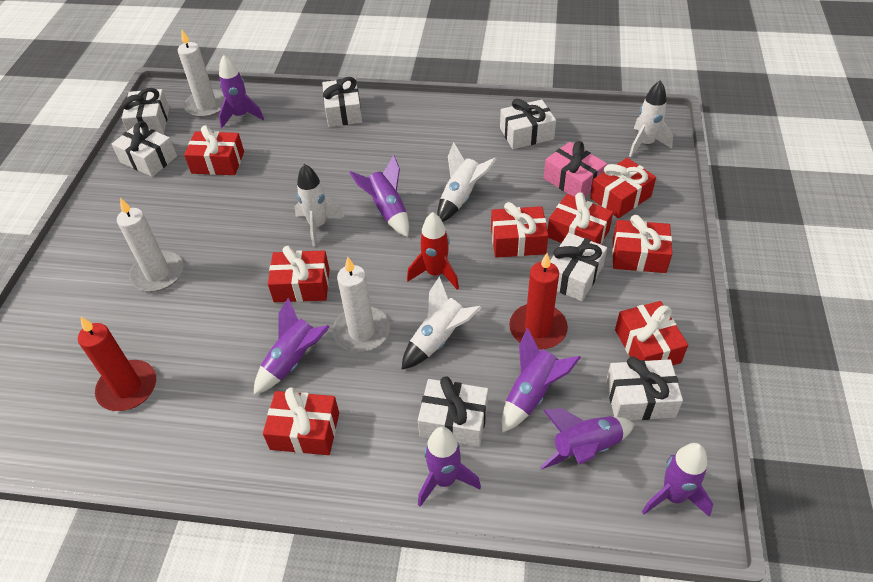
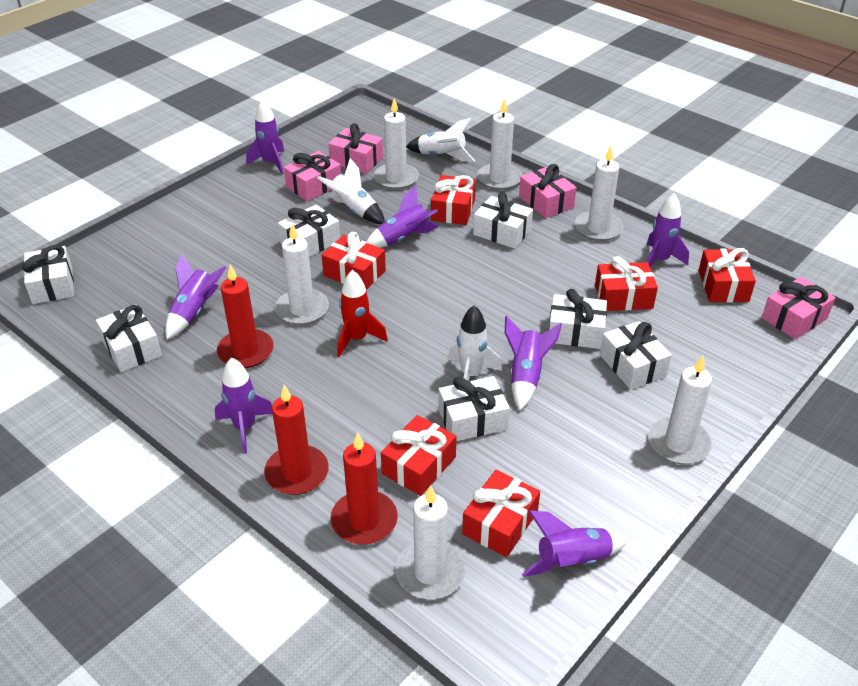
pink gift: 1 -> 4
red candle: 2 -> 3
red gift: 8 -> 6
white candle: 3 -> 6
white rocket: 4 -> 3

